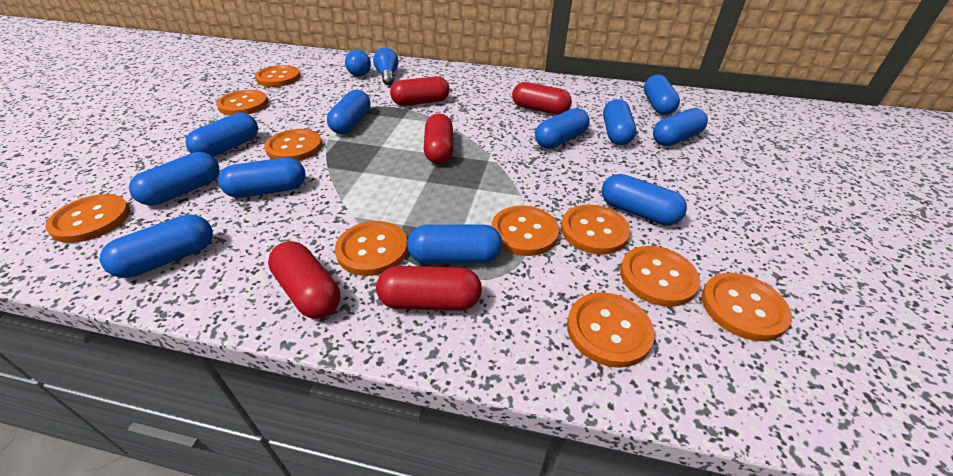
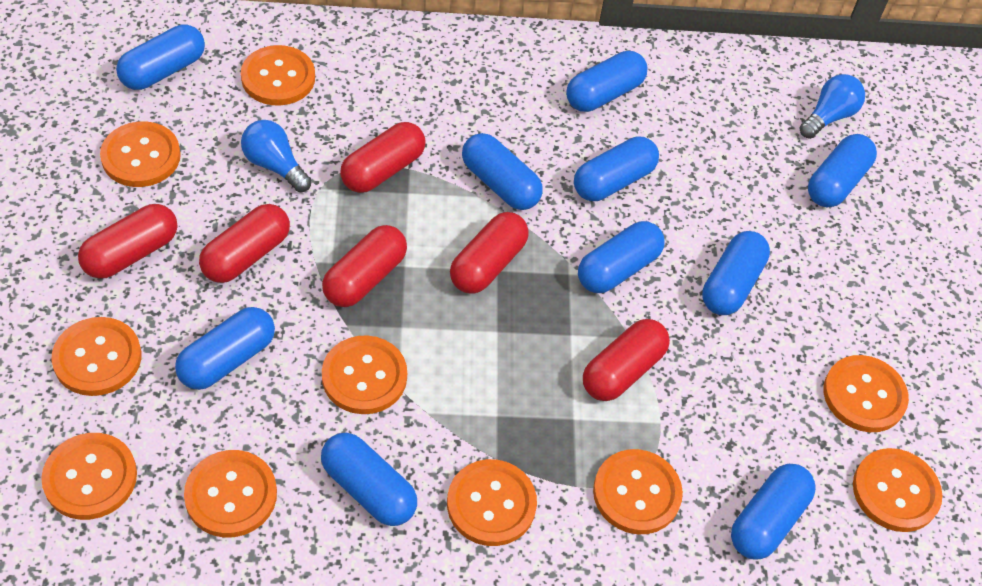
blue capsule: 11 -> 10
red capsule: 5 -> 6

